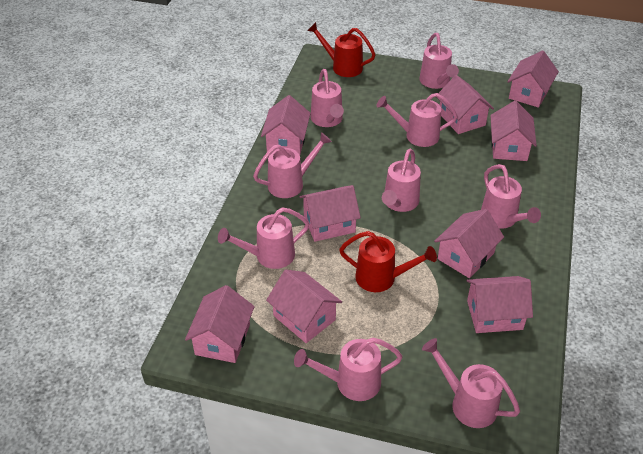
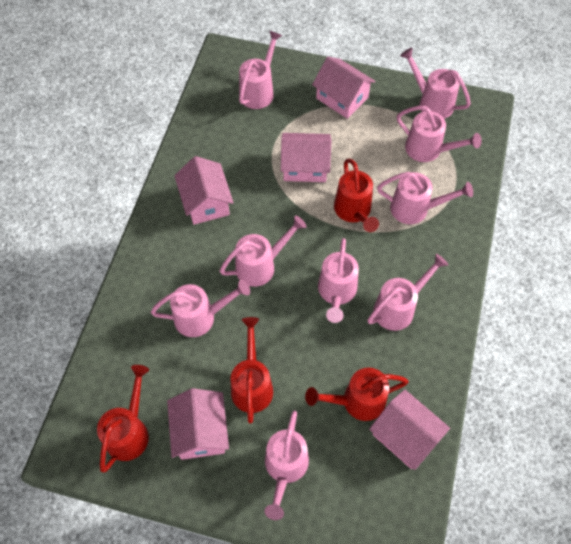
pink house: 9 -> 5
red watering can: 2 -> 4

